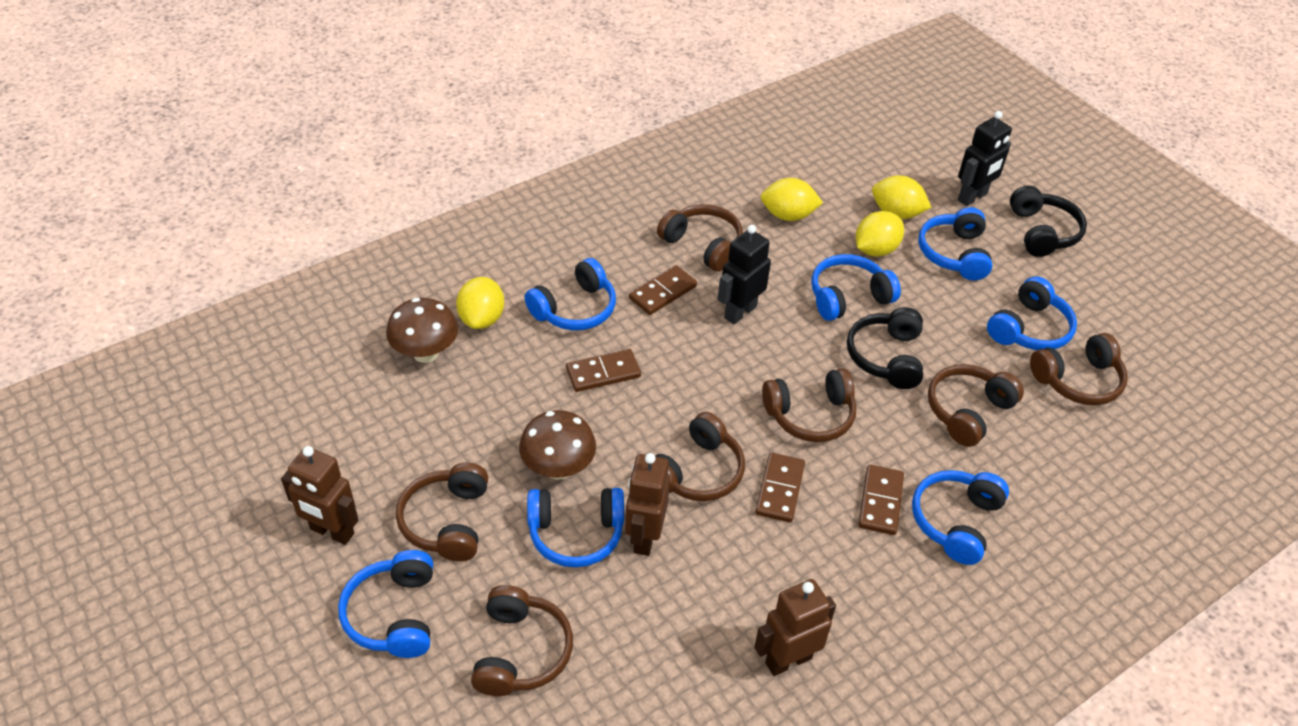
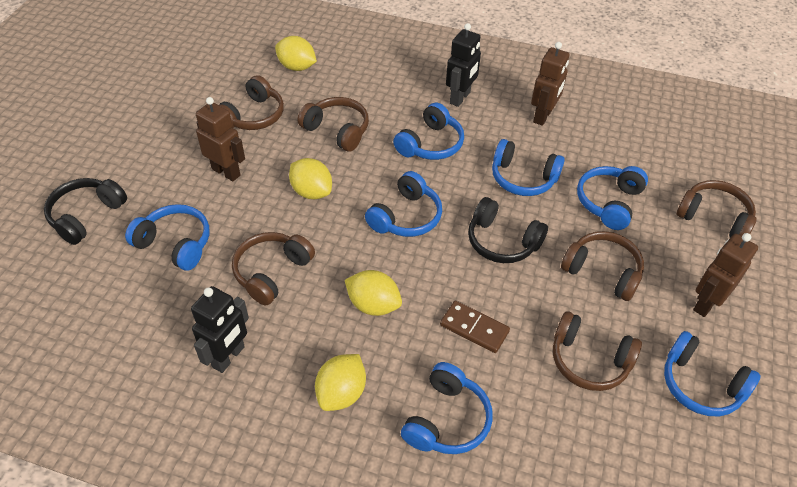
brown domino: 4 -> 1
brown headphones: 7 -> 6
brown mushroom: 2 -> 0

